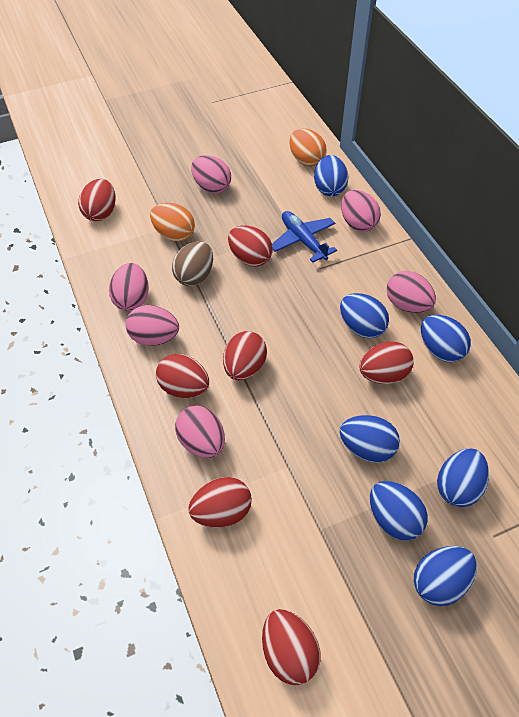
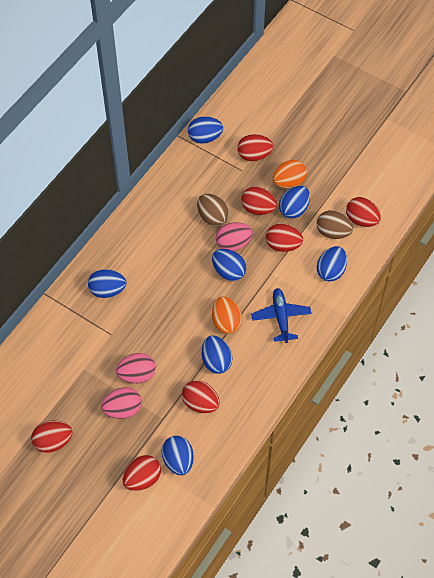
brown egg: 1 -> 2
pink egg: 6 -> 3

